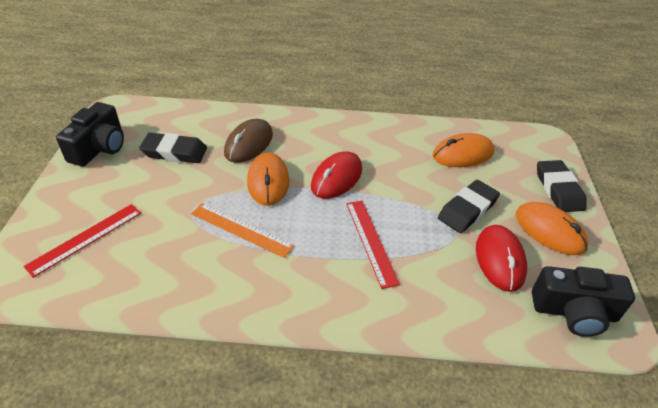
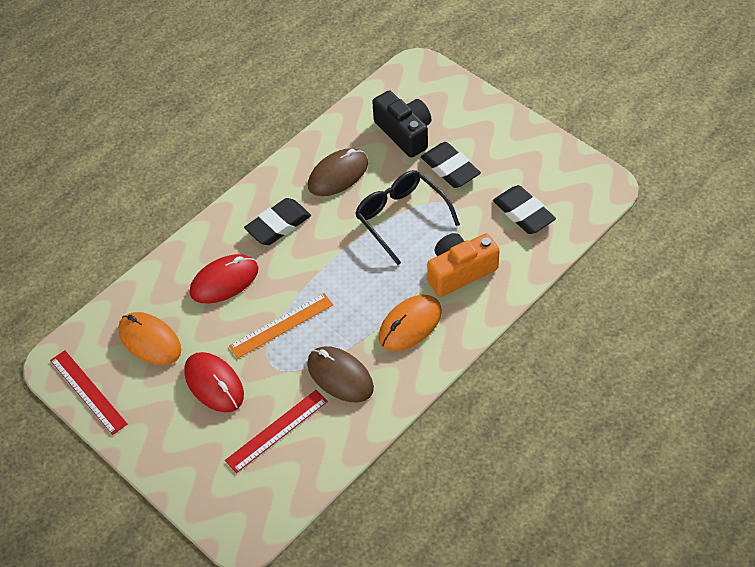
black camera: 2 -> 1
black glasses: 0 -> 1
brown mouse: 1 -> 2
orange camera: 0 -> 1
orange mouse: 3 -> 2

